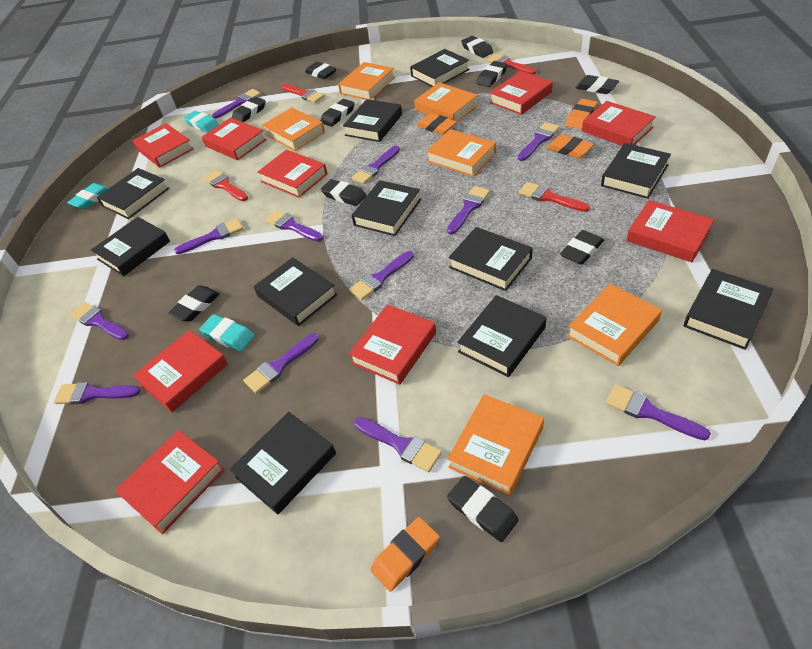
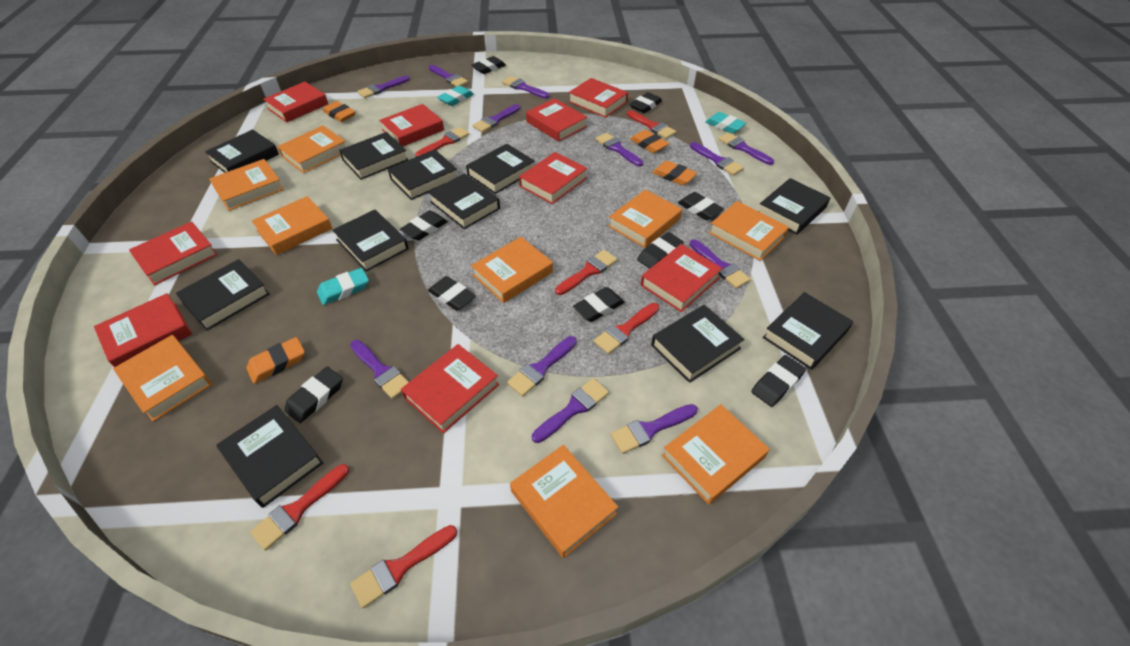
black eraser: 10 -> 9
orange book: 6 -> 9
red brush: 4 -> 6

